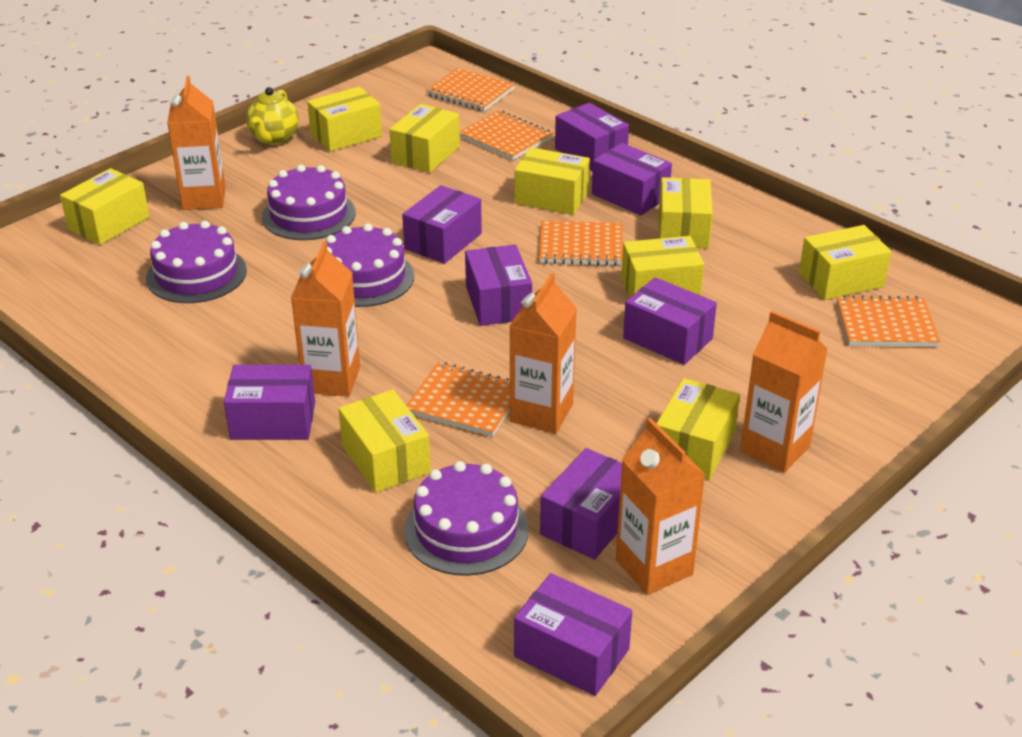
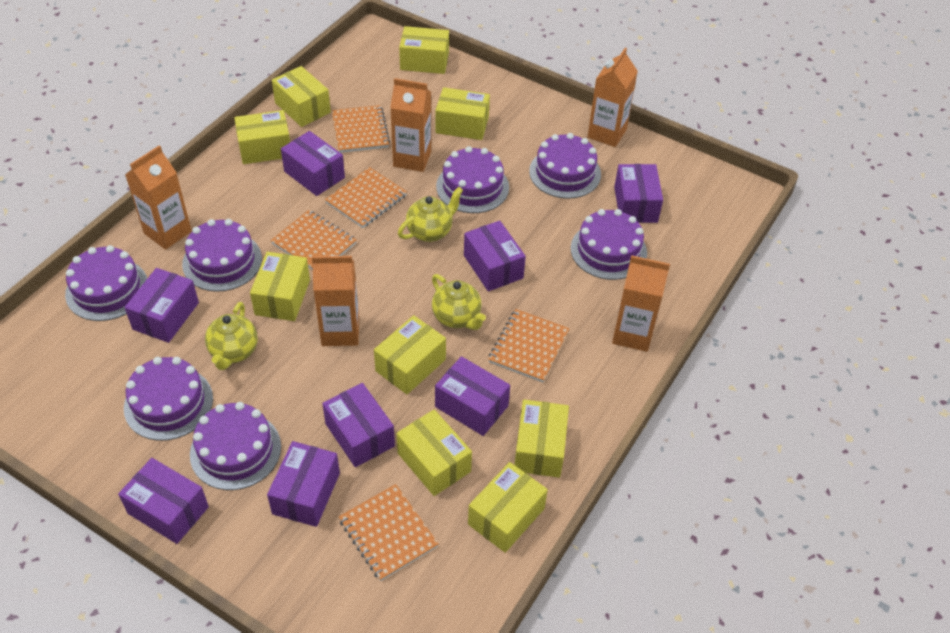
purple cake: 4 -> 7
yellow teapot: 1 -> 3

